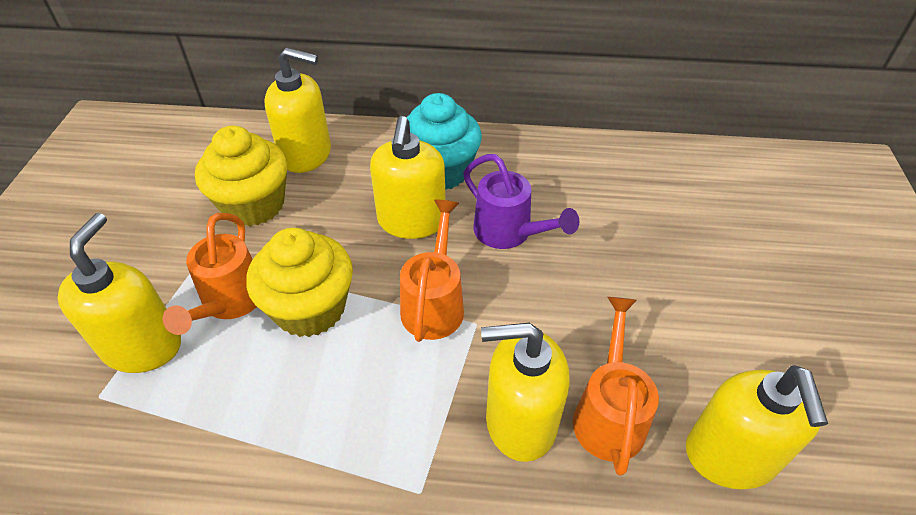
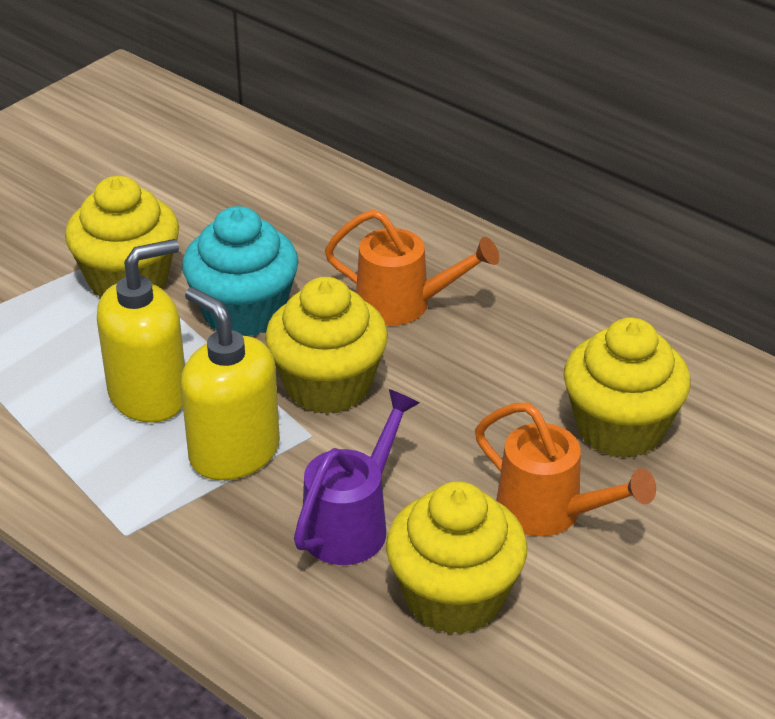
orange watering can: 3 -> 2
yellow cupcake: 2 -> 4
yellow soap dispenser: 5 -> 2

